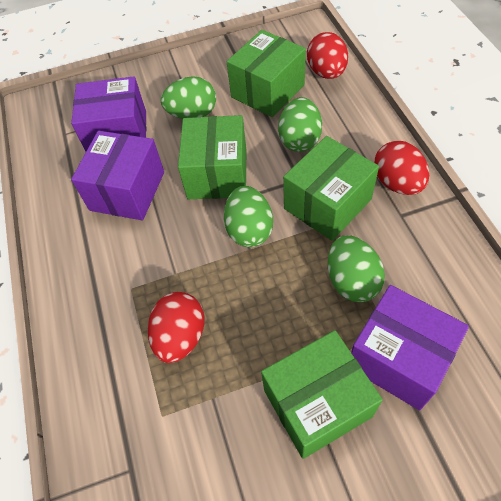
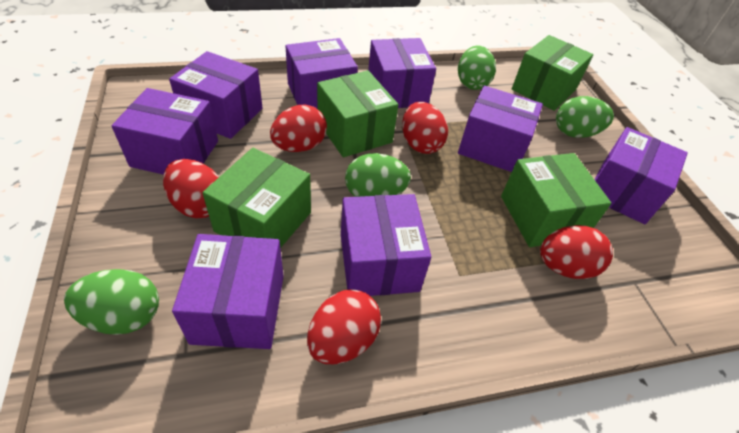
purple box: 3 -> 8
red egg: 3 -> 5

